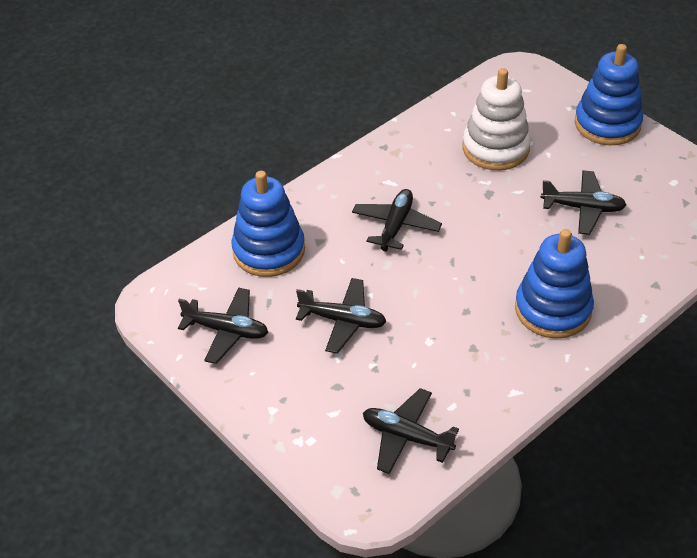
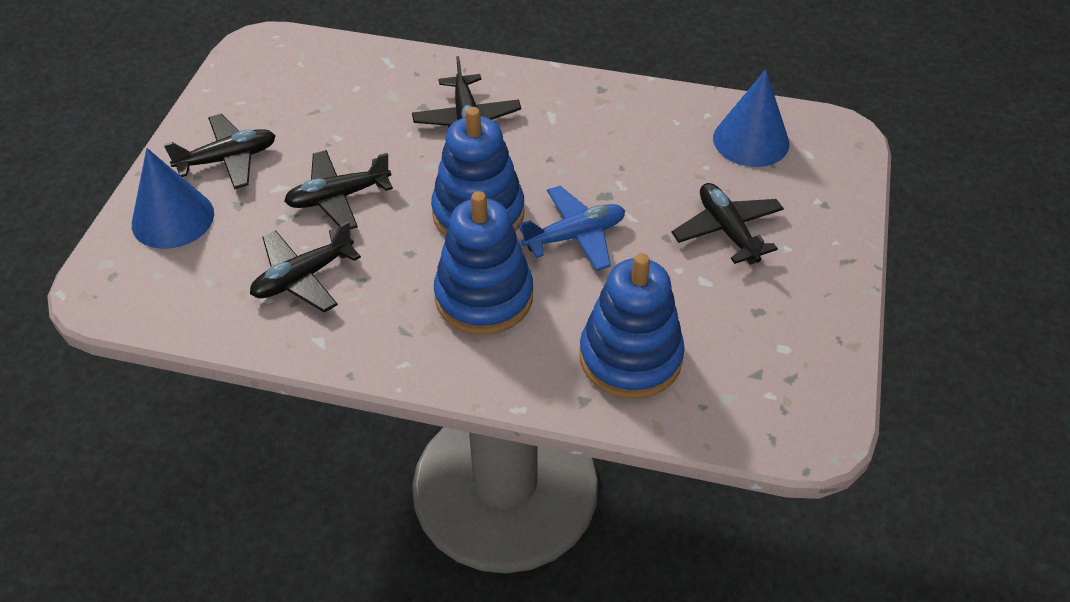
blue cone: 0 -> 2
blue plane: 0 -> 1
white stacking toy: 1 -> 0

